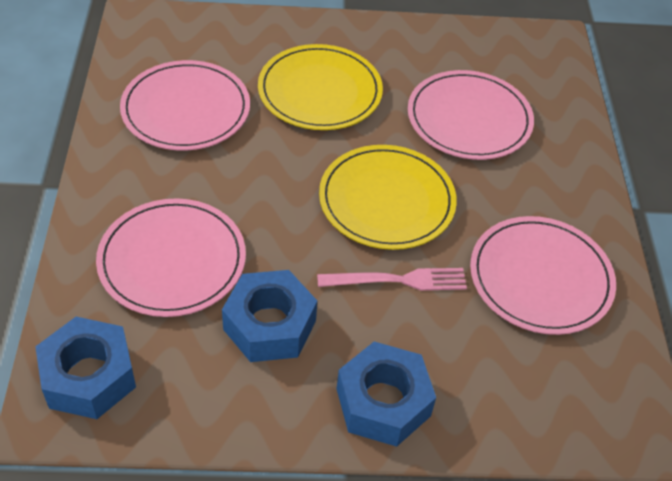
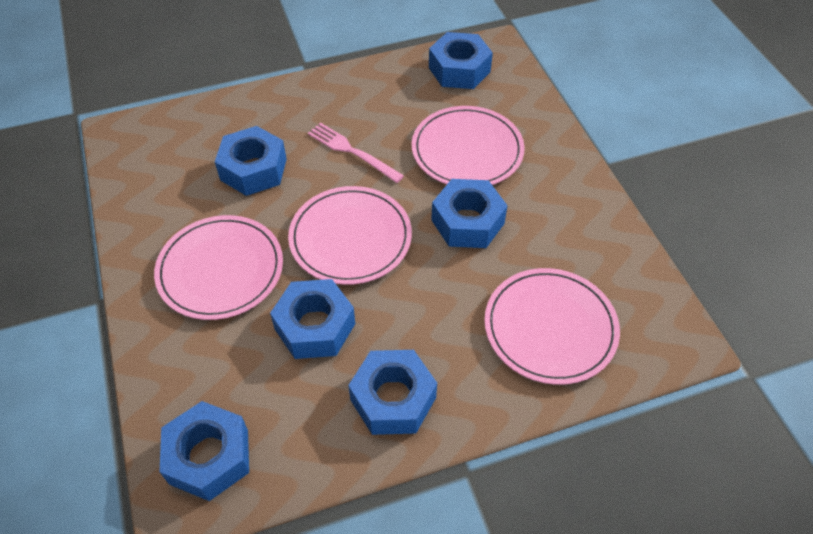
blue nut: 3 -> 6
yellow plate: 2 -> 0

